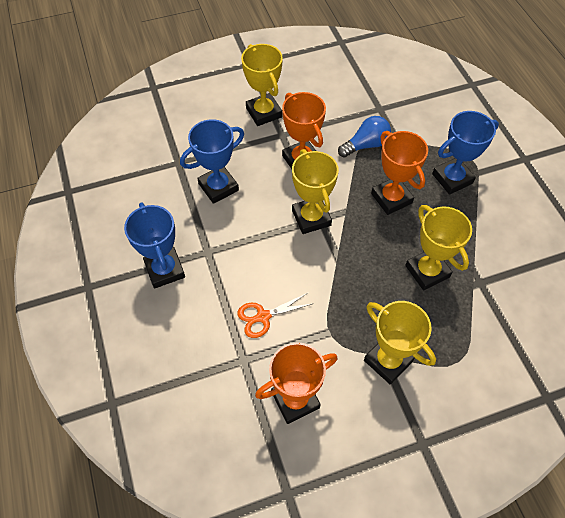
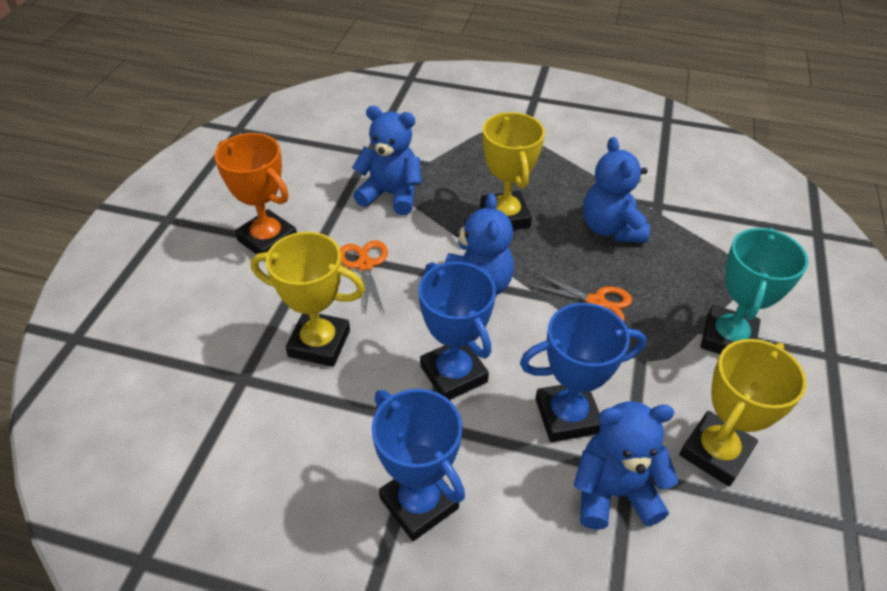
blue light bulb: 1 -> 0
blue teddy bear: 0 -> 4
orange scissors: 1 -> 2
orange trophy: 3 -> 1
turquoise trophy: 0 -> 1
yellow trophy: 4 -> 3

